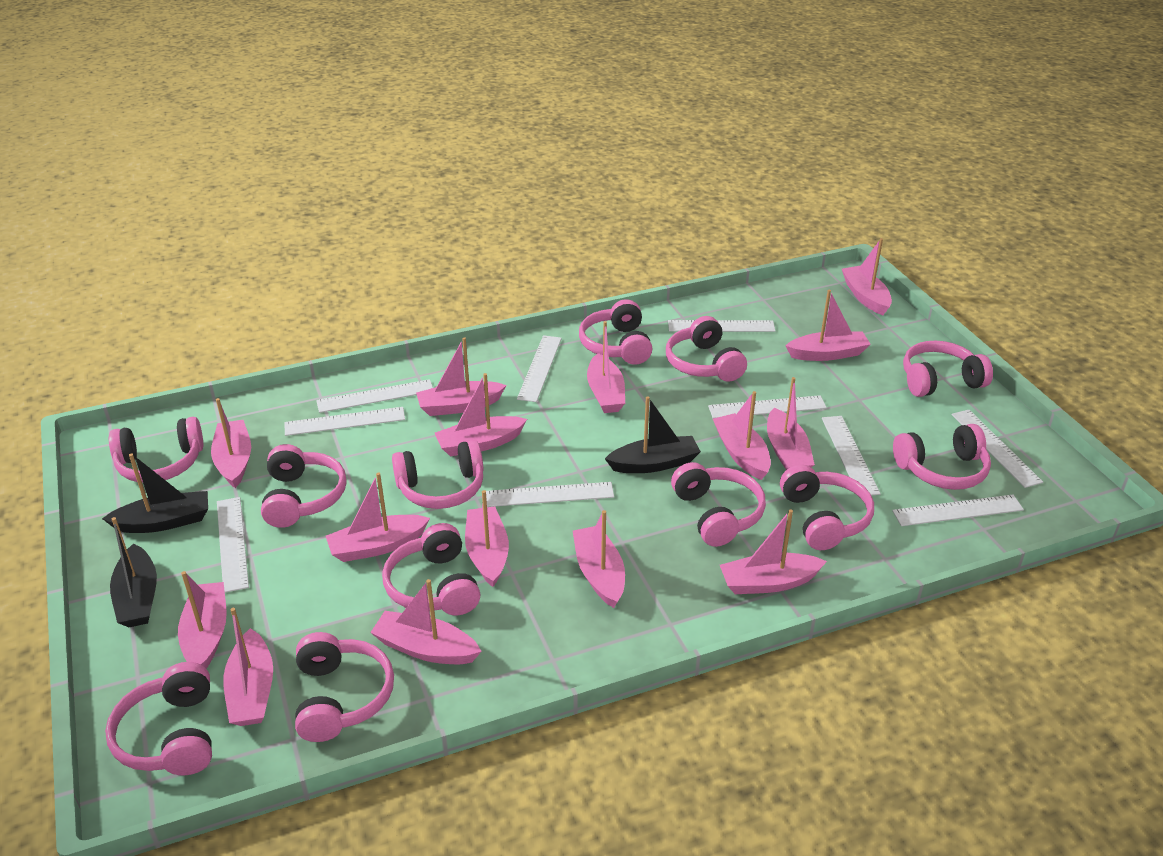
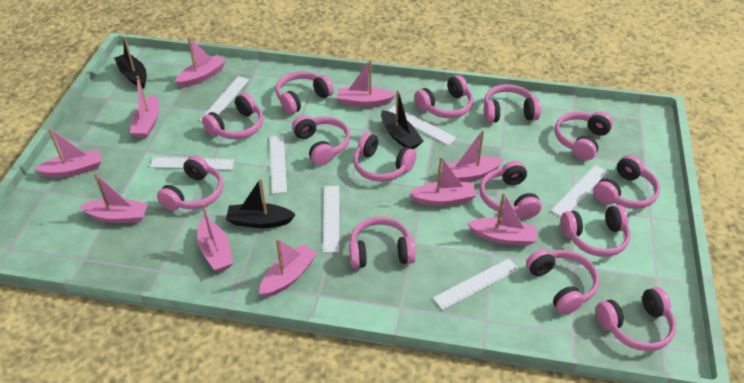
pink boat: 15 -> 10
pink headphones: 12 -> 14
white ruler: 10 -> 7

